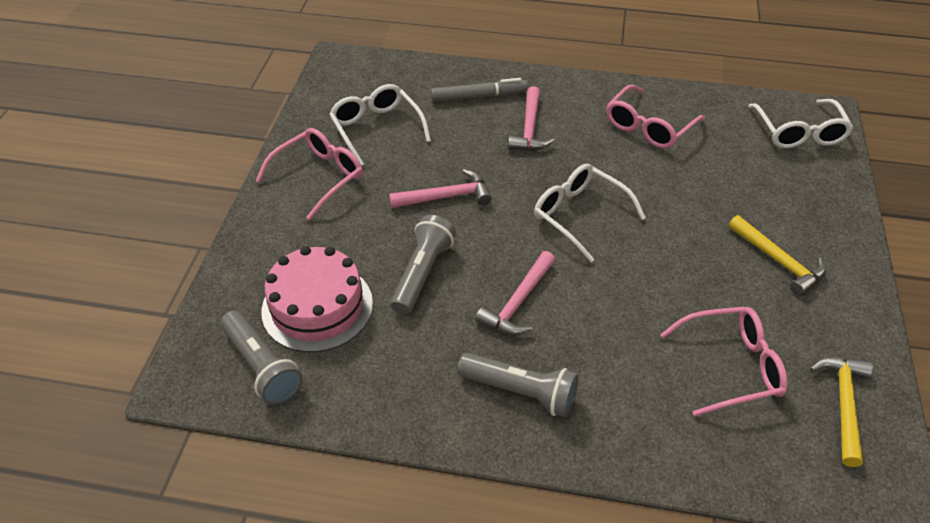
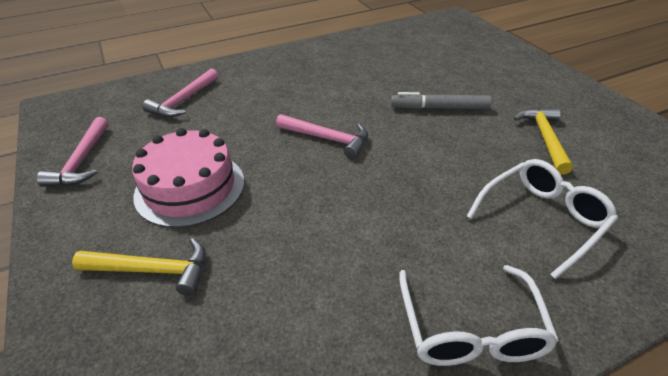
grey flashlight: 3 -> 0
pink glasses: 3 -> 0
white glasses: 3 -> 2

